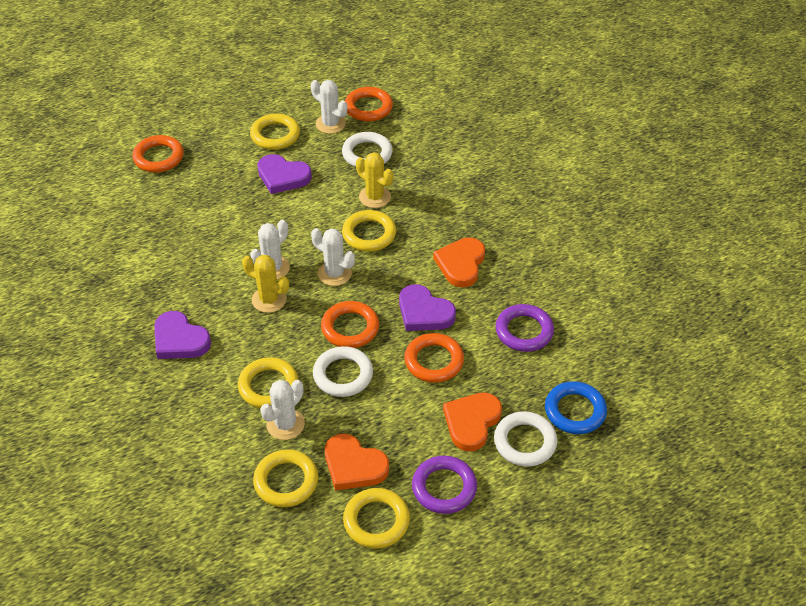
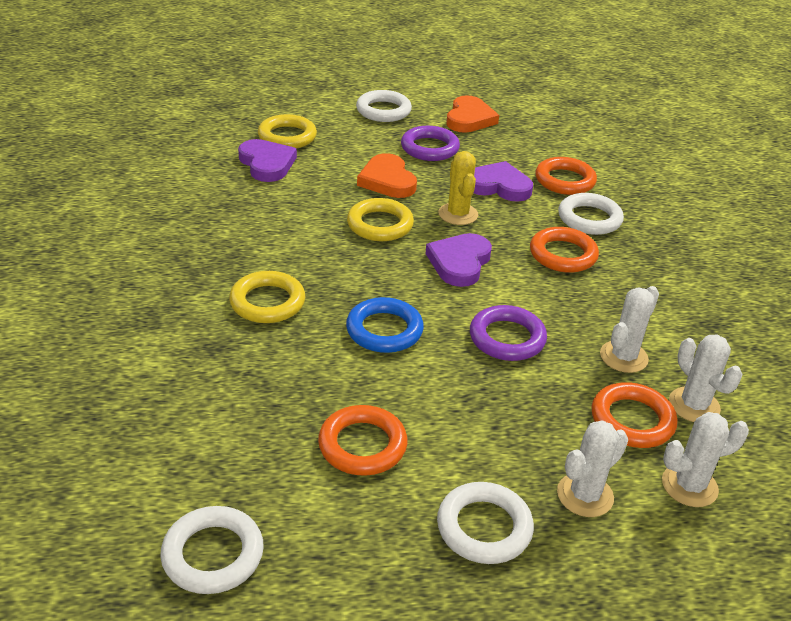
orange heart: 3 -> 2
white ring: 3 -> 4
yellow cactus: 2 -> 1
yellow ring: 5 -> 3

